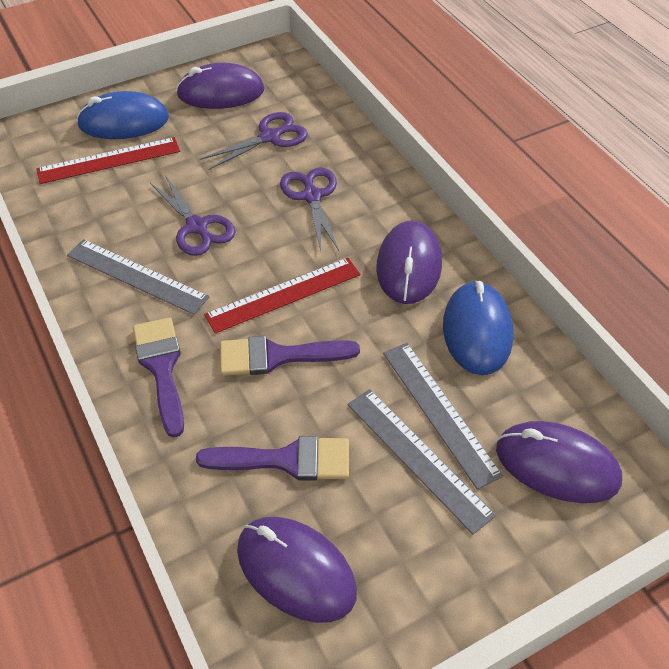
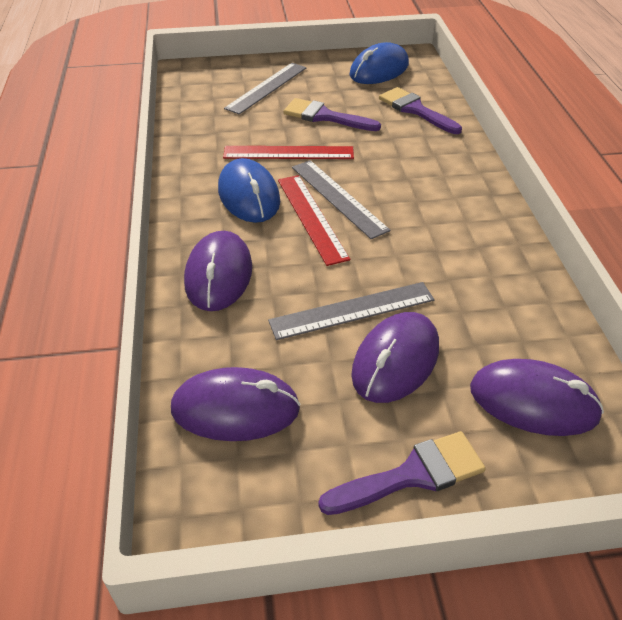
purple scissors: 3 -> 0

